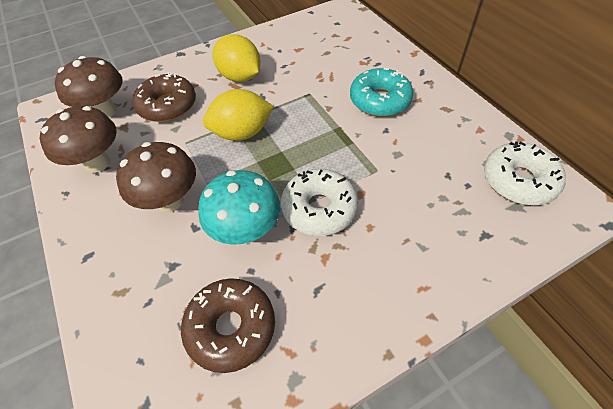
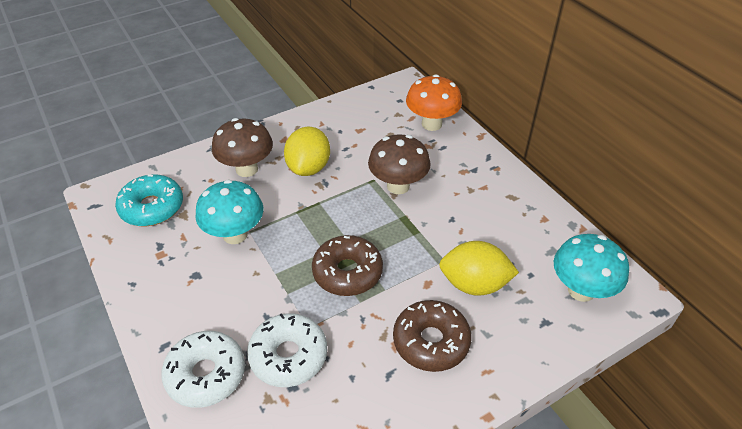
brown mushroom: 3 -> 2
orange mushroom: 0 -> 1
turquoise mushroom: 1 -> 2

